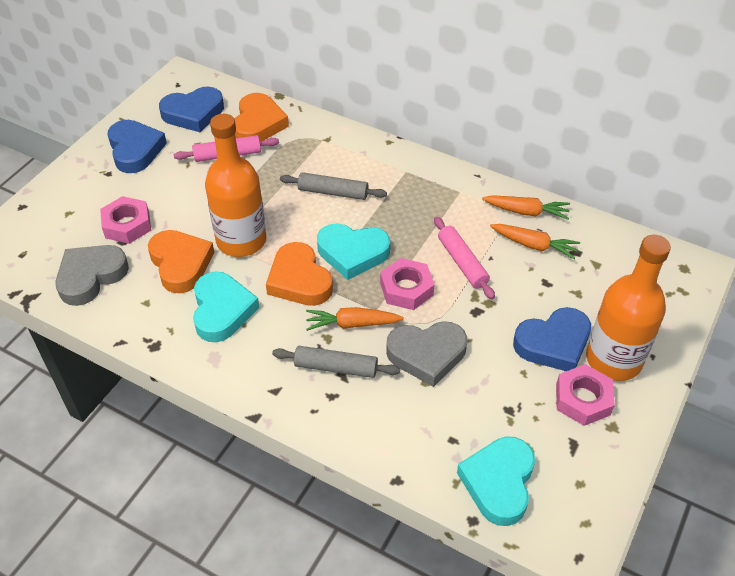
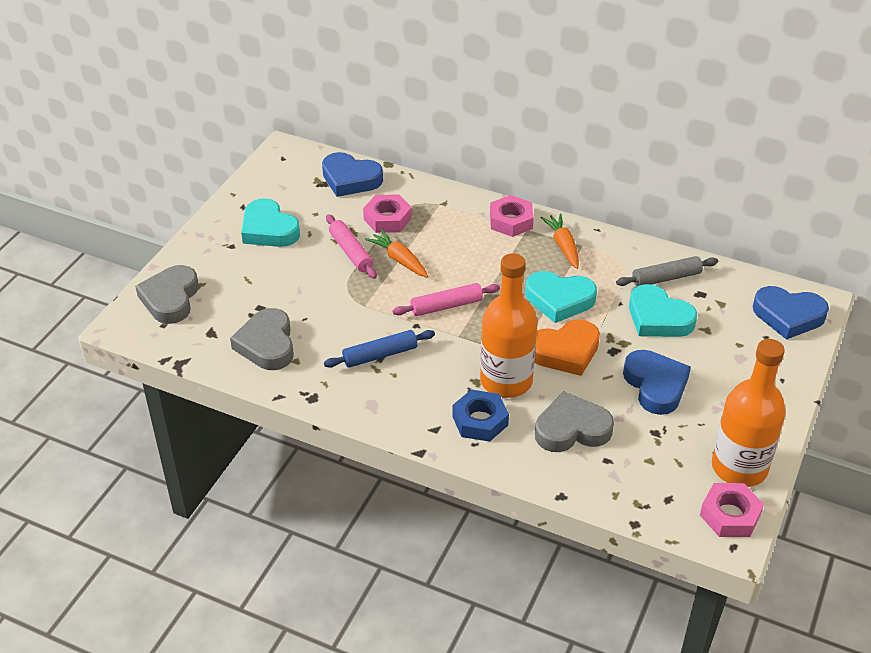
blue nut: 0 -> 1
blue rolling pin: 0 -> 1
grey heart: 2 -> 3
grey rolling pin: 2 -> 1
orange carrot: 3 -> 2
orange heart: 3 -> 1

